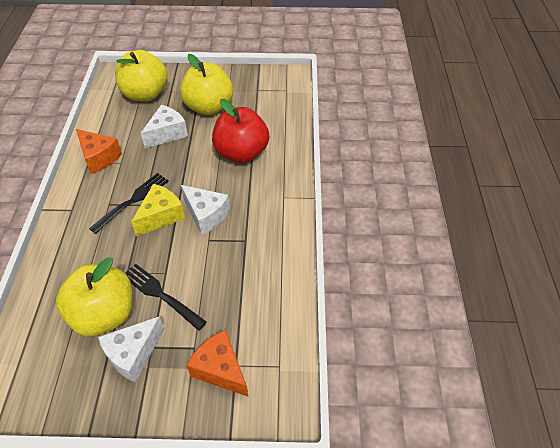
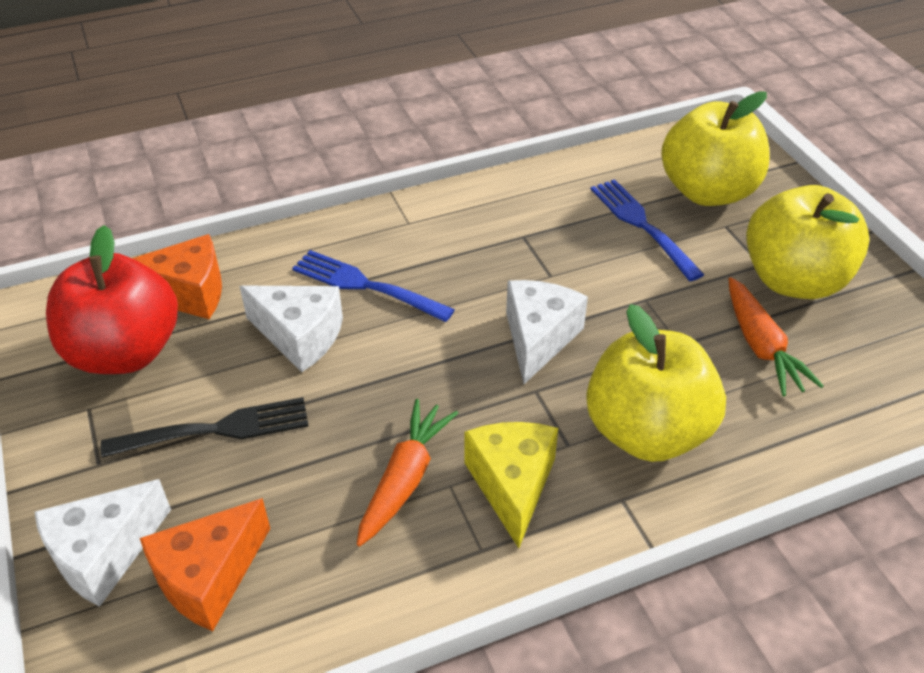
black fork: 2 -> 1
blue fork: 0 -> 2
orange carrot: 0 -> 2

